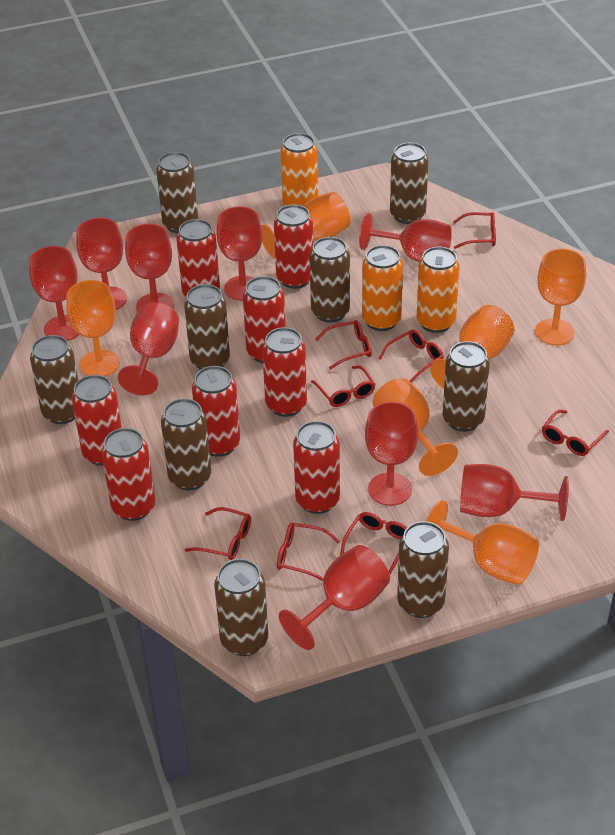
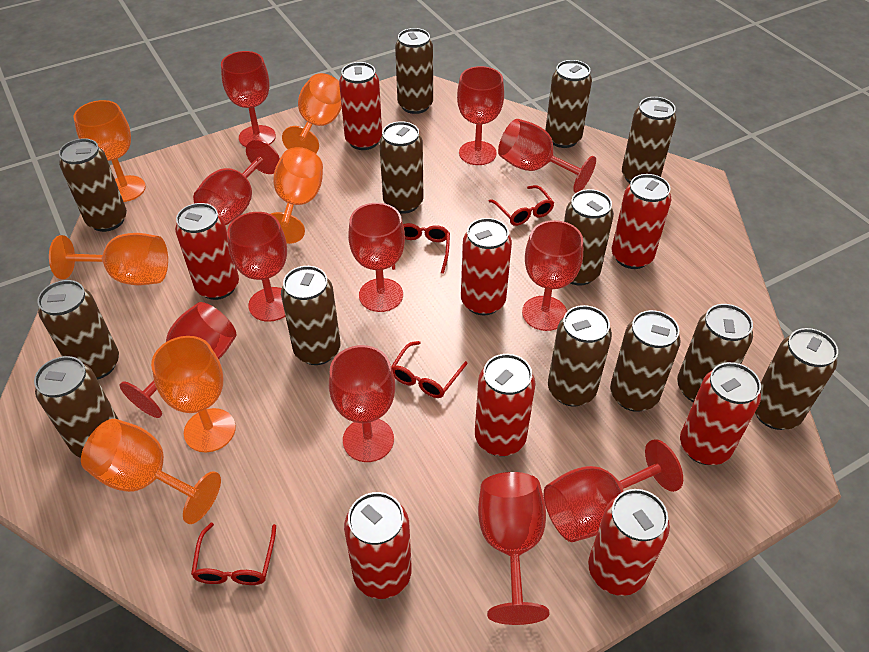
brown can: 9 -> 13
orange can: 3 -> 0
red glasses: 8 -> 4
red goblet: 9 -> 11

